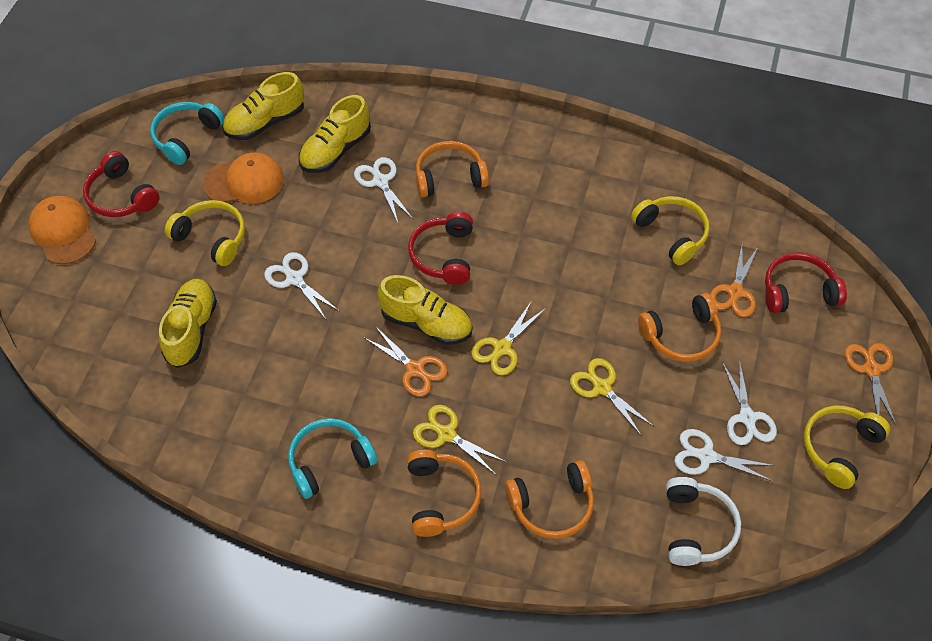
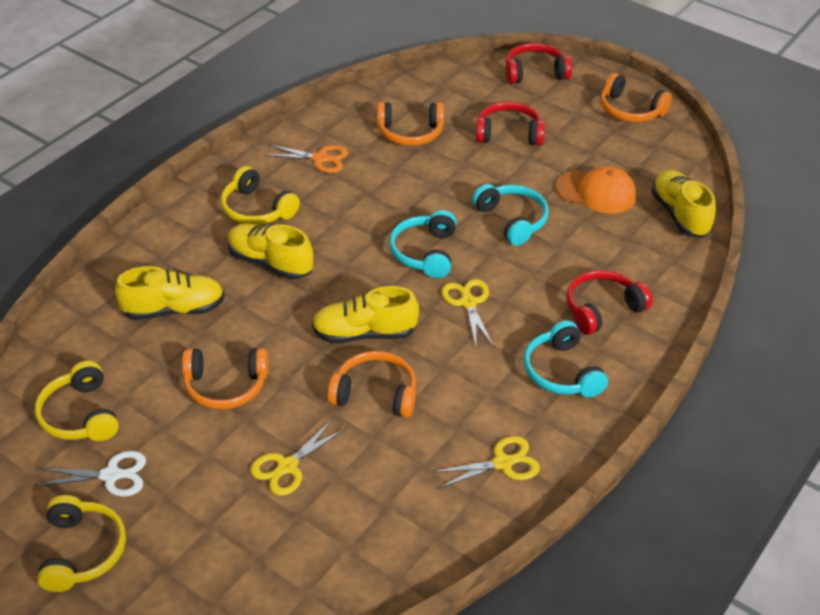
orange cap: 2 -> 1
orange scissors: 3 -> 1
turquoise headphones: 2 -> 3
white headphones: 1 -> 0
white scissors: 4 -> 1

